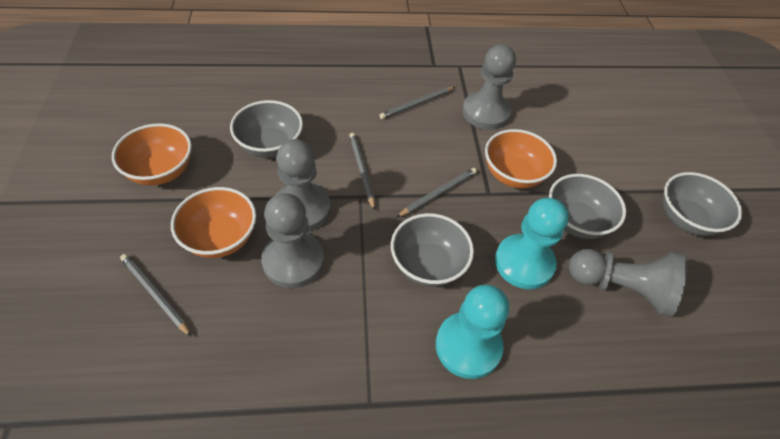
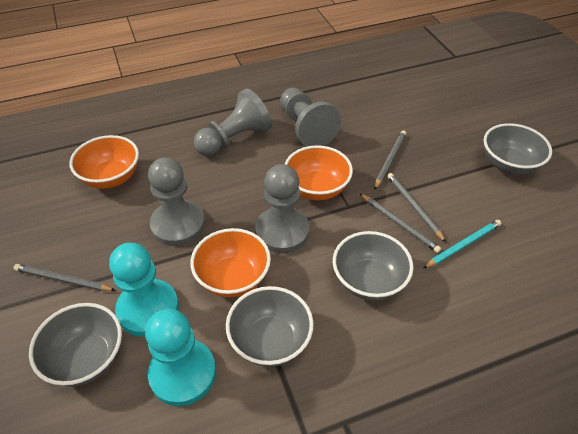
turquoise pencil: 0 -> 1

